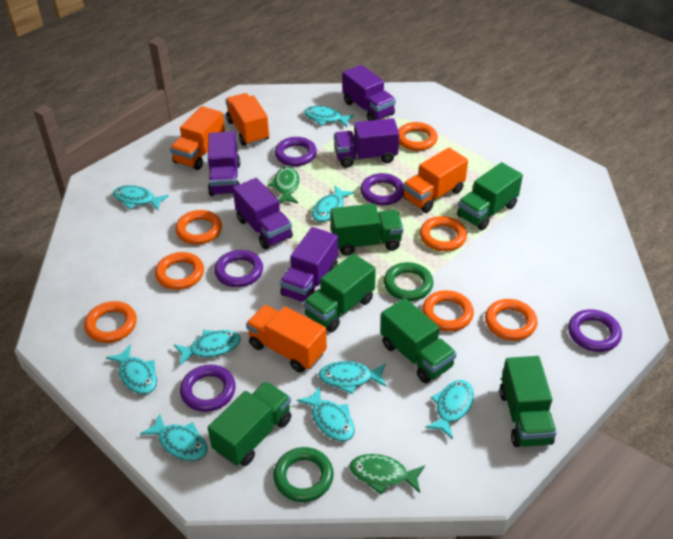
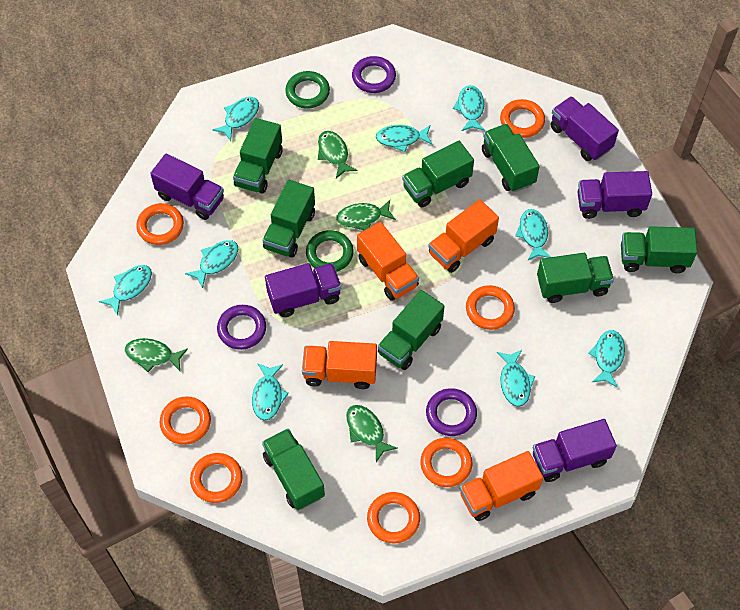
green fish: 2 -> 4
green truck: 6 -> 8
purple ring: 5 -> 3

